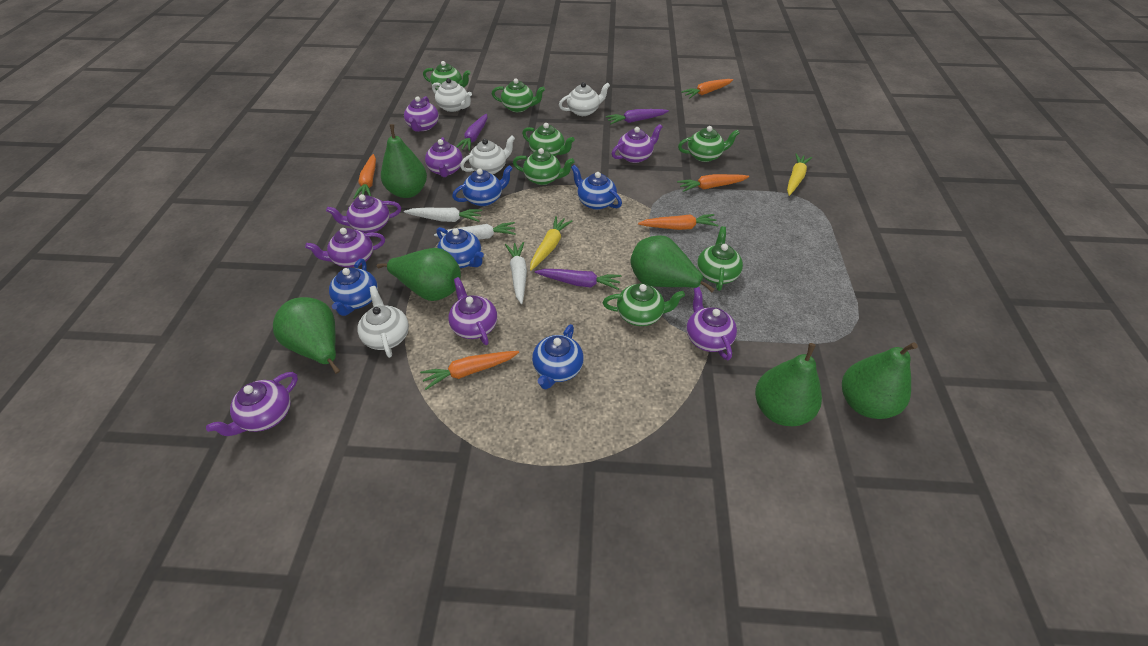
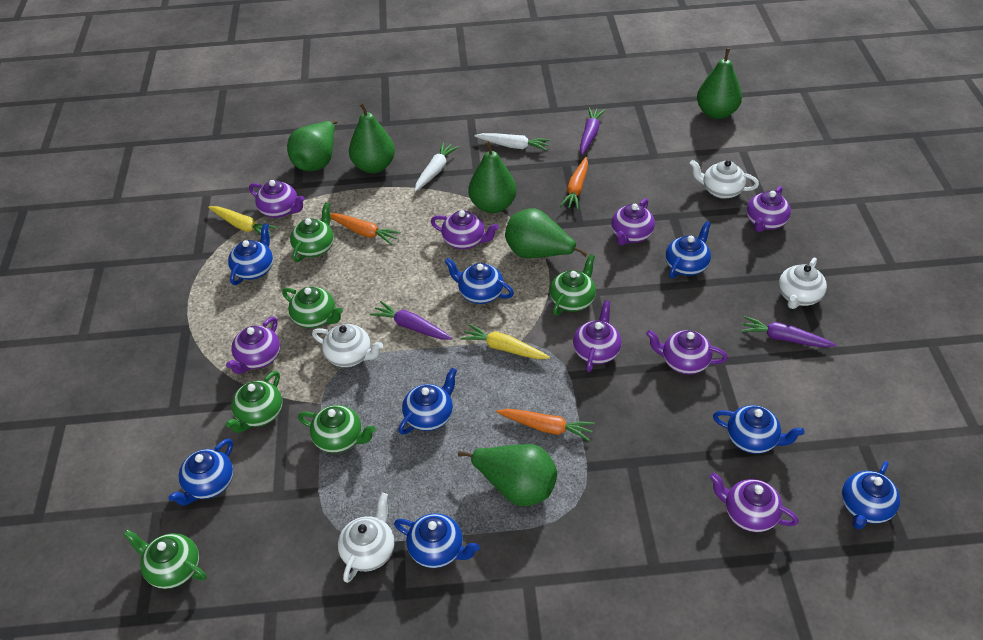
blue teapot: 5 -> 8
green teapot: 7 -> 6
orange carrot: 5 -> 3
white carrot: 3 -> 2

